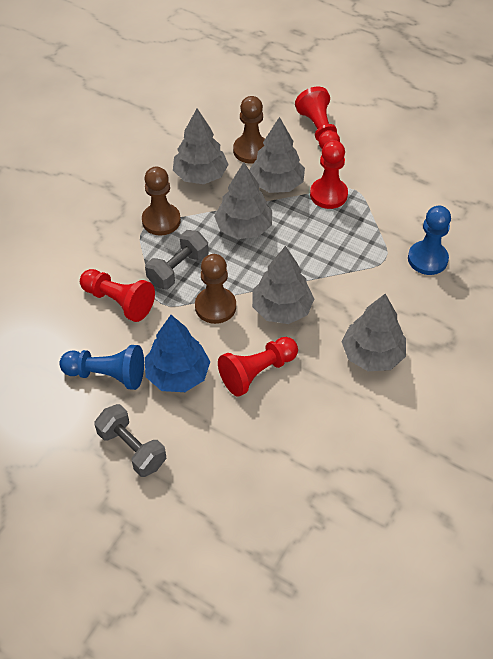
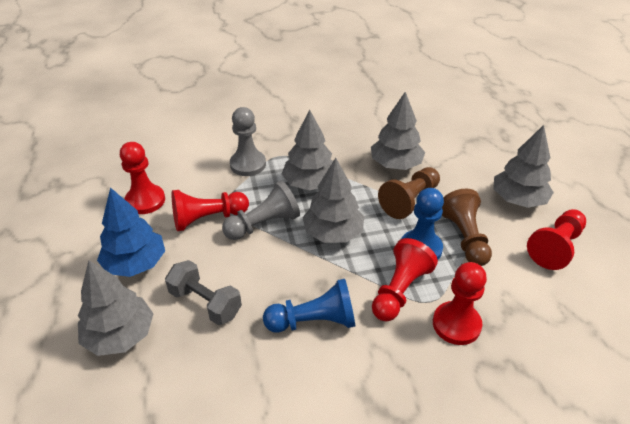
brown pawn: 3 -> 2
grey dumbbell: 2 -> 1
grey pawn: 0 -> 2
red pawn: 4 -> 5

